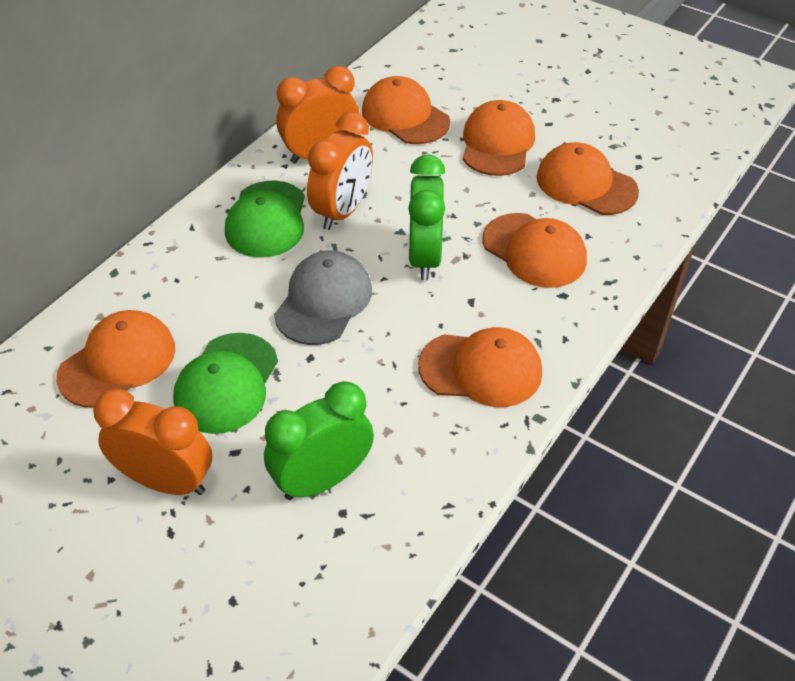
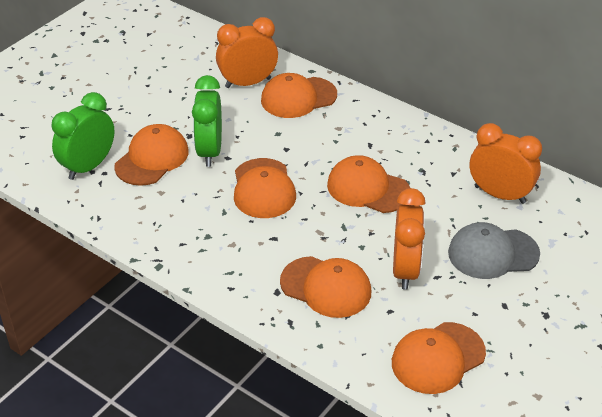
green cap: 2 -> 0

